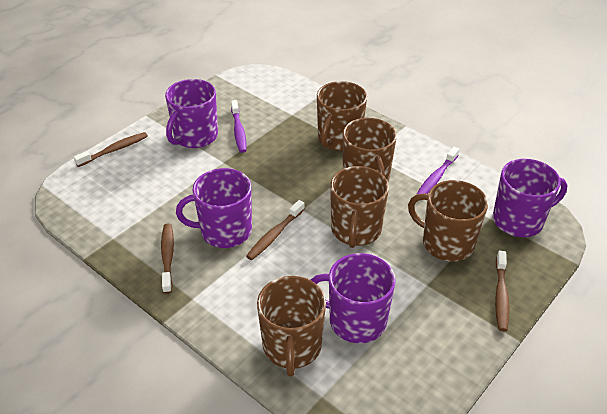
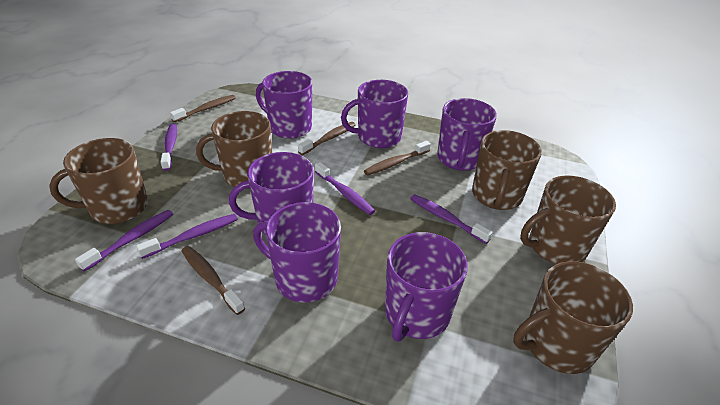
purple mug: 4 -> 6
purple toothbrush: 2 -> 5

